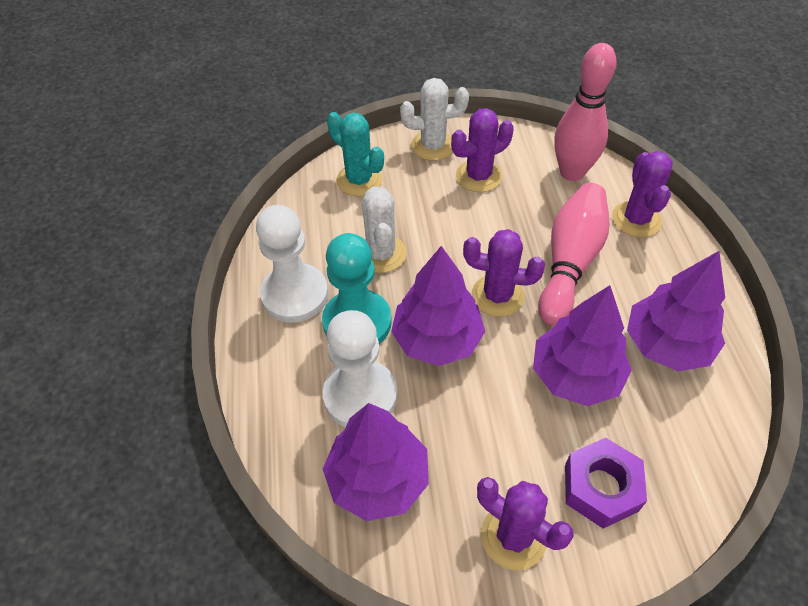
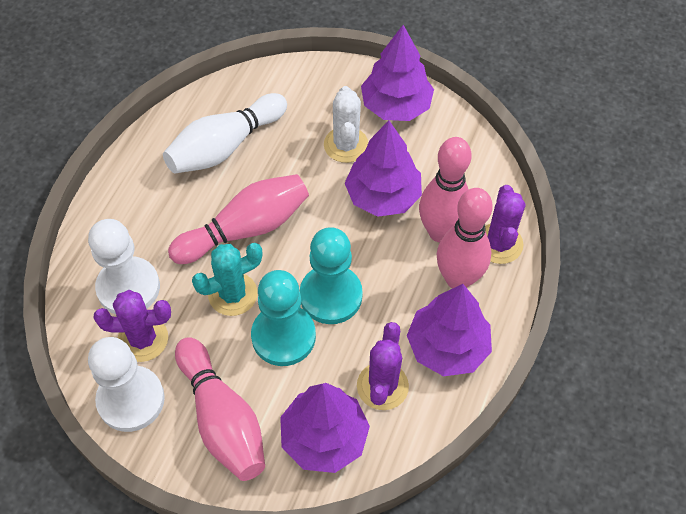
pink bowling pin: 2 -> 4
purple cactus: 4 -> 3
purple nut: 1 -> 0
turquoise pawn: 1 -> 2
white bowling pin: 0 -> 1
white cactus: 2 -> 1

